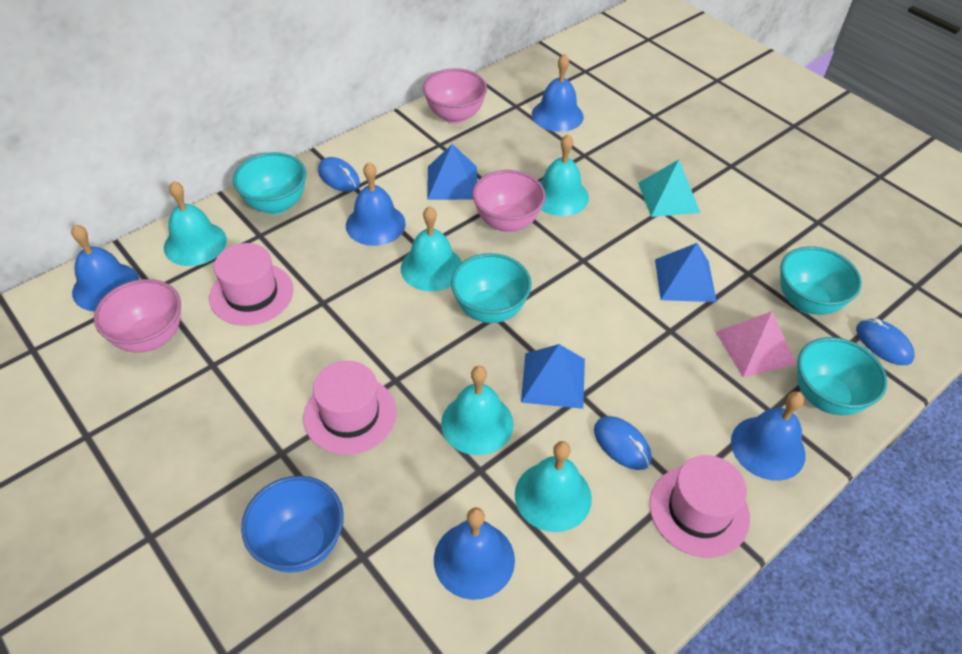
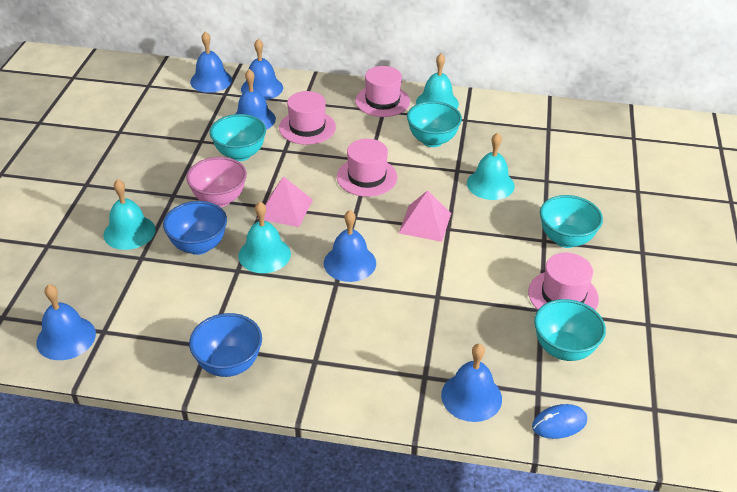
blue bell: 5 -> 6
blue bowl: 1 -> 2
blue mouse: 3 -> 1
blue pyramid: 3 -> 0
pink bowl: 3 -> 1
pink hat: 3 -> 4
pink pyramid: 1 -> 2
turquoise bell: 5 -> 4
turquoise pyramid: 1 -> 0

